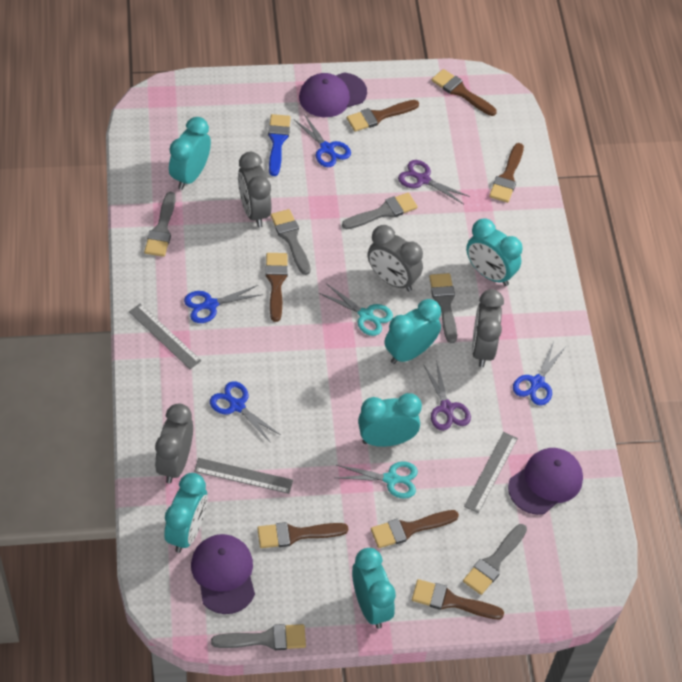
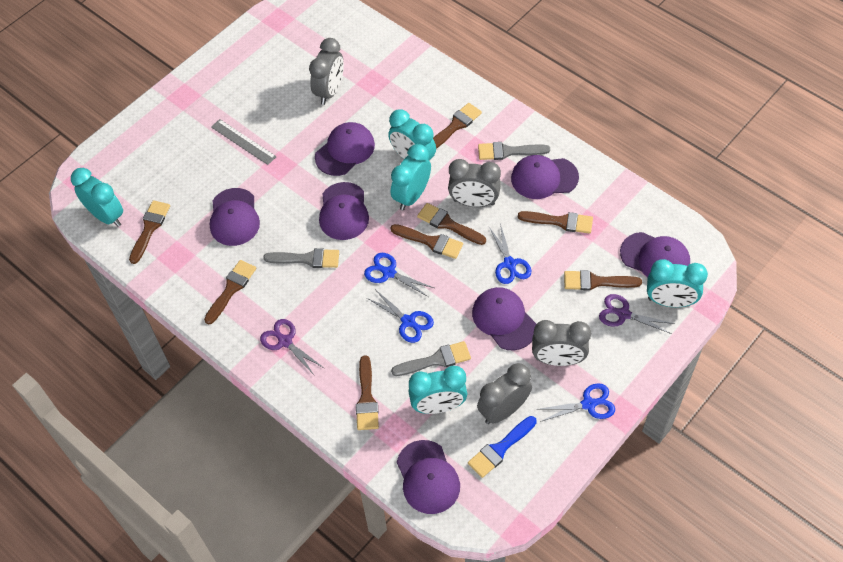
brown brush: 7 -> 8
grey brush: 6 -> 3
grey ruler: 3 -> 1
purple cap: 3 -> 7
turquoise clock: 6 -> 5
turquoise scissors: 2 -> 0

